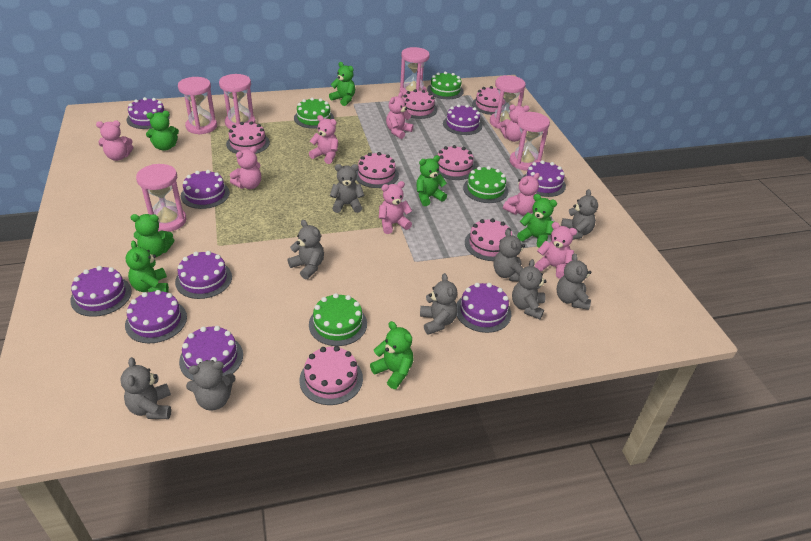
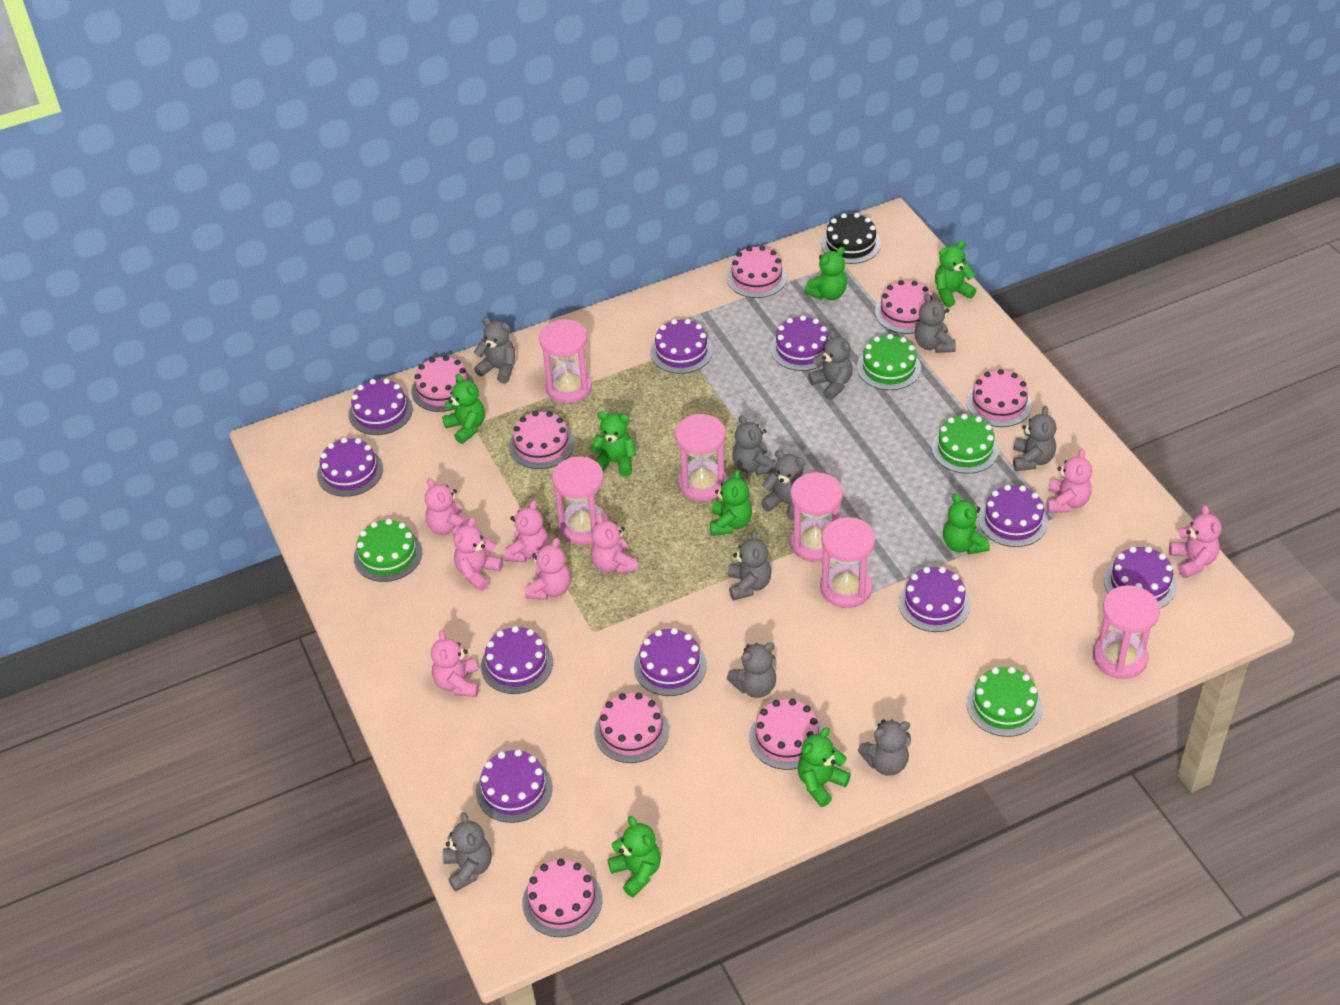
black cake: 0 -> 1
green teddy bear: 7 -> 8
grey teddy bear: 9 -> 10
pink cake: 7 -> 8
purple cake: 9 -> 10

